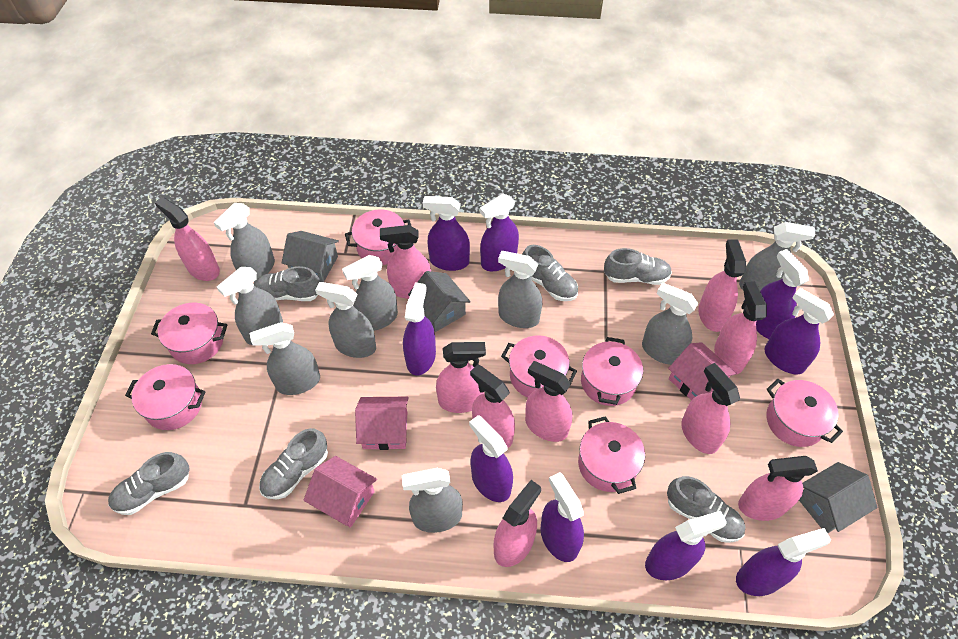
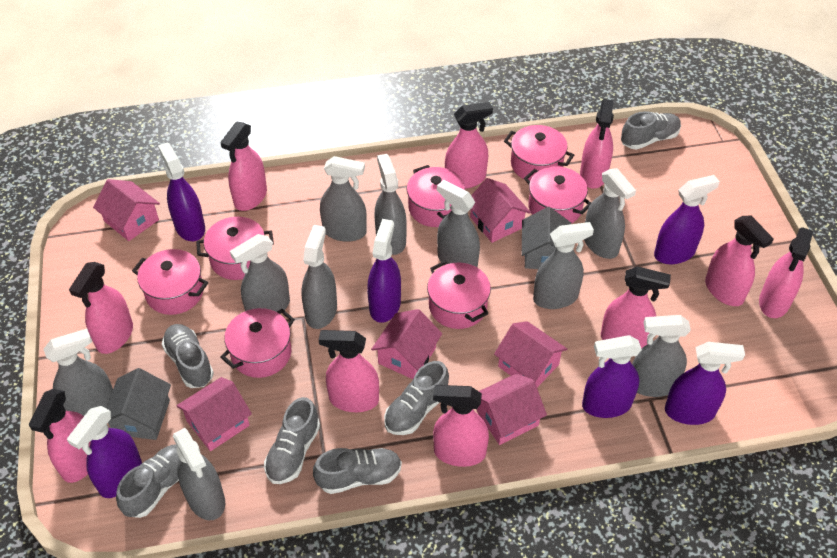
grey house: 3 -> 2
grey spray bottle: 9 -> 10
pink house: 3 -> 6
purple spray bottle: 9 -> 6

